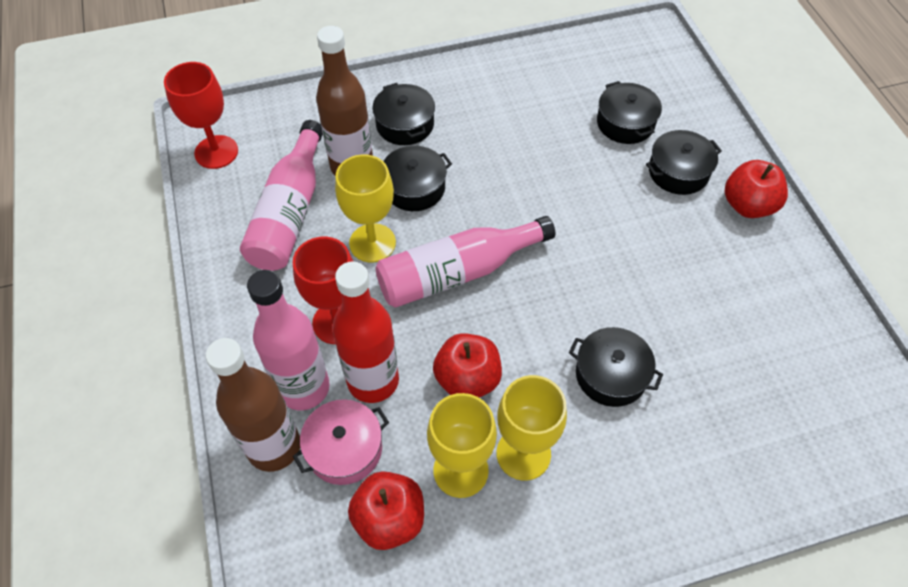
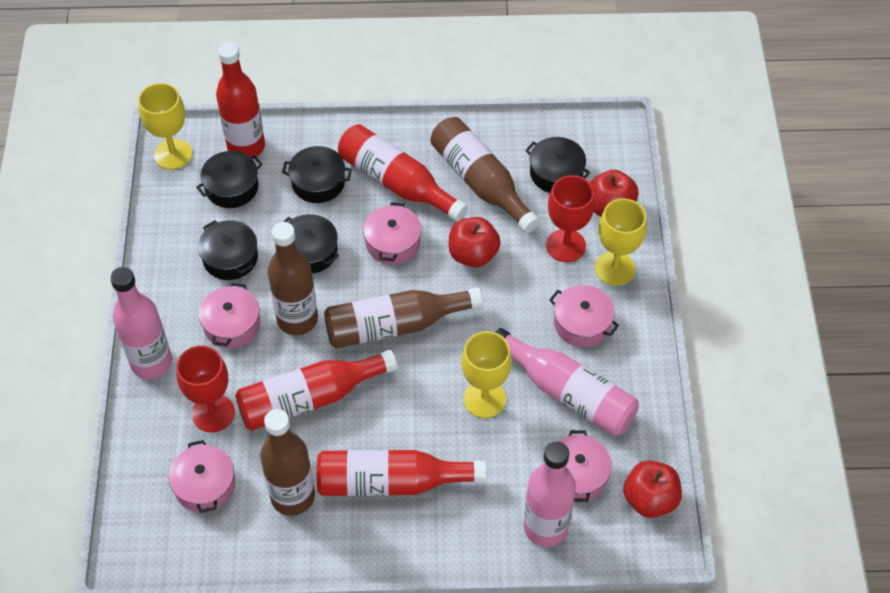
brown bottle: 2 -> 4
pink pot: 1 -> 5
red bottle: 1 -> 4

